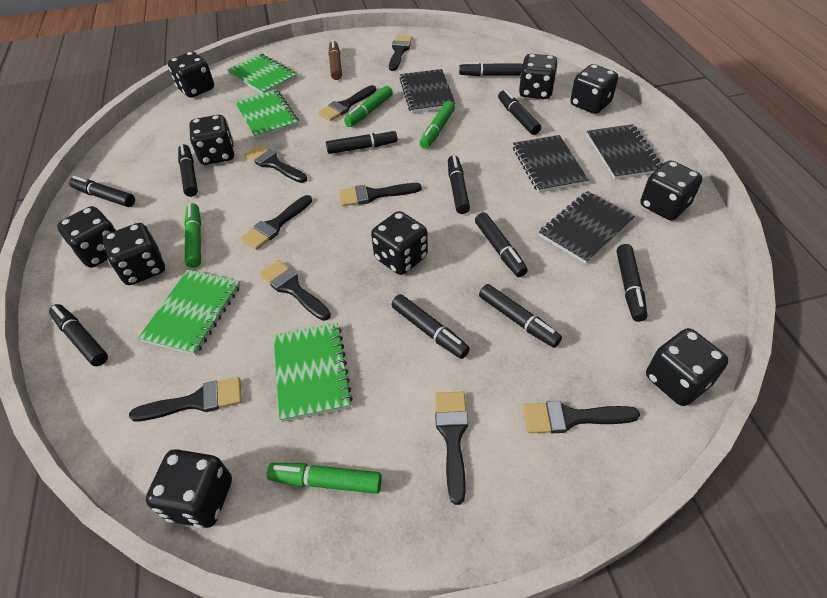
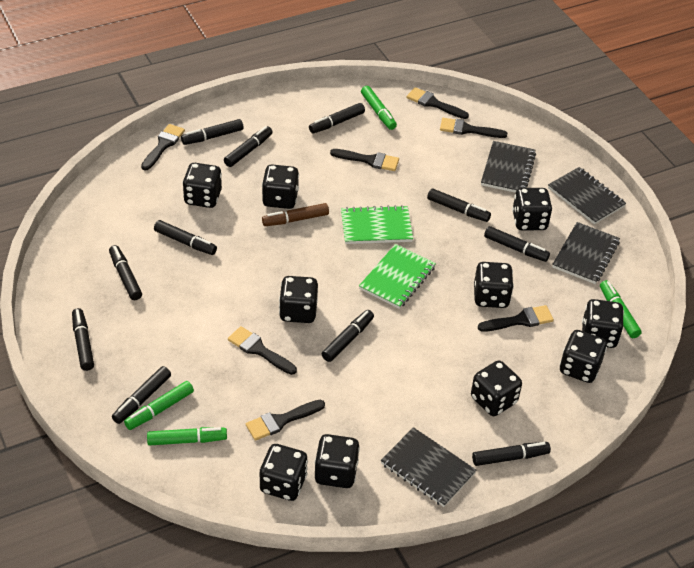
black brush: 9 -> 7
green notebook: 4 -> 2

